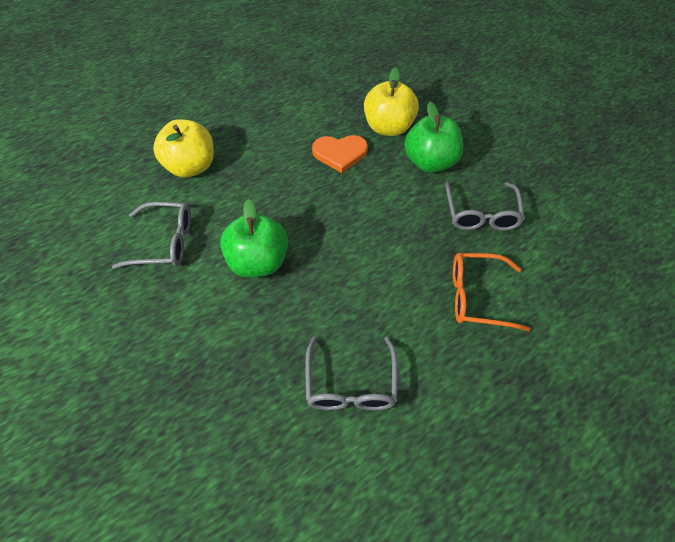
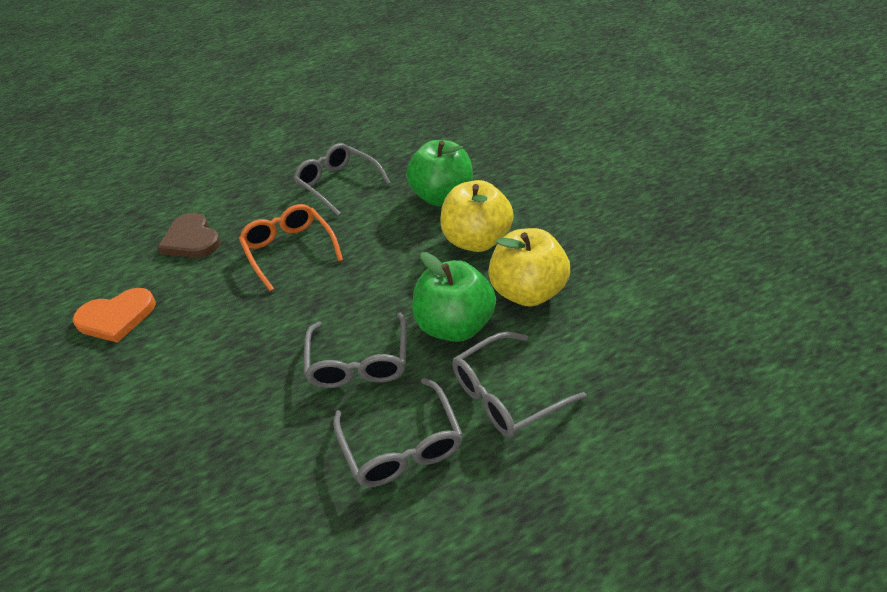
brown heart: 0 -> 1
grey glasses: 3 -> 4

